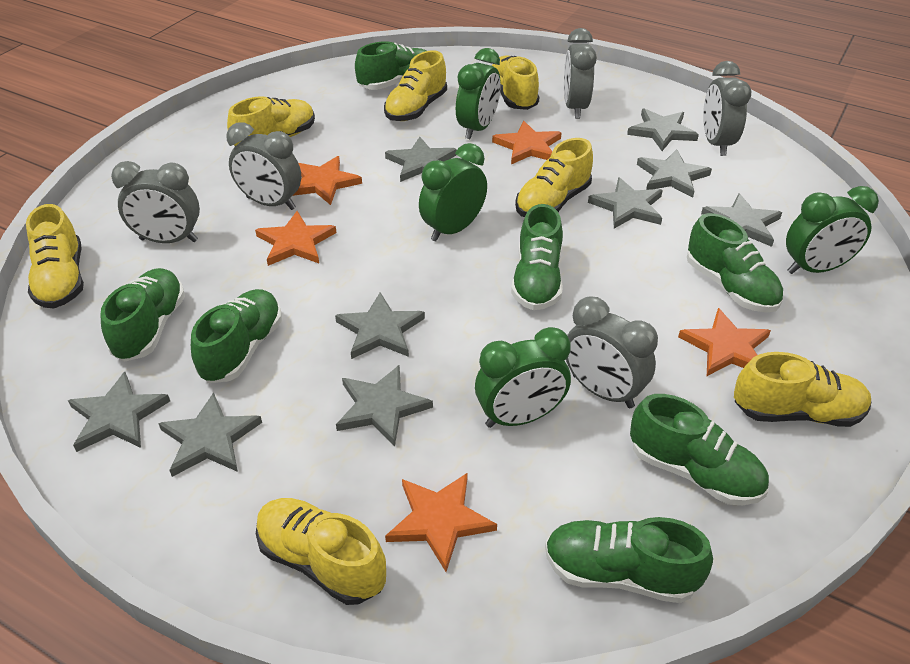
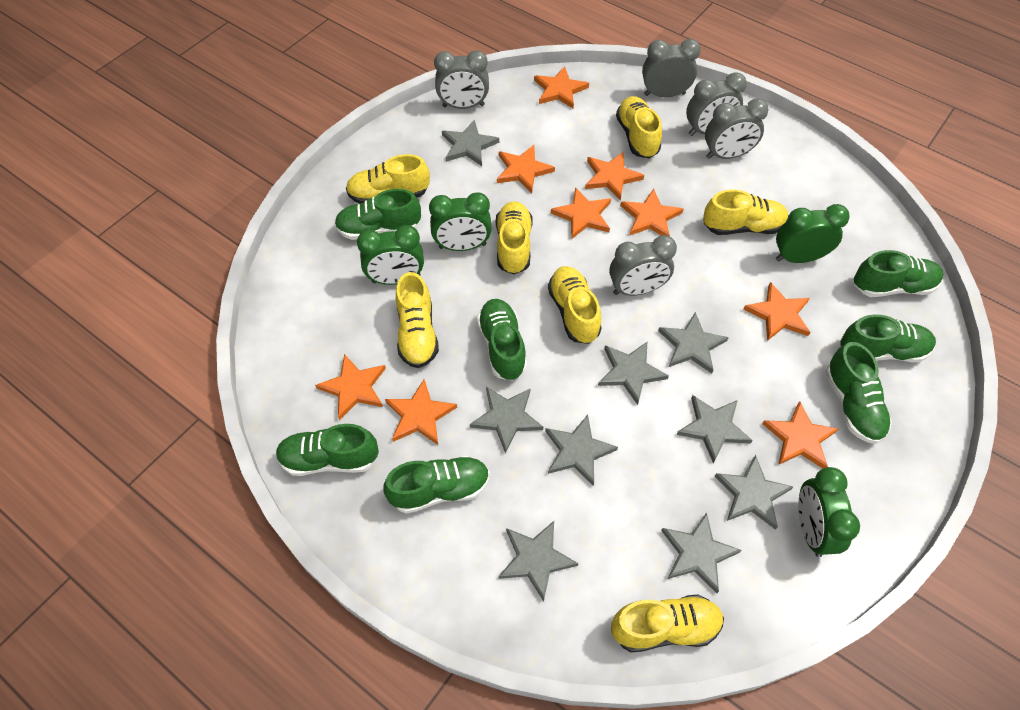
orange star: 5 -> 9

